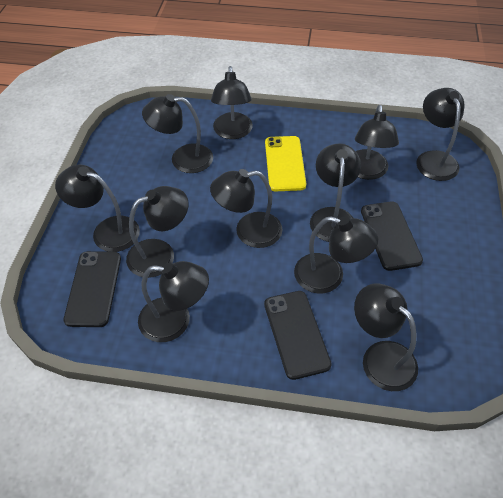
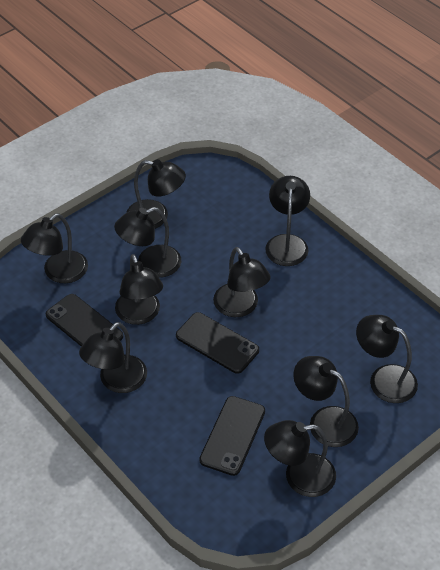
black lamp: 11 -> 10
yellow phone: 1 -> 0

